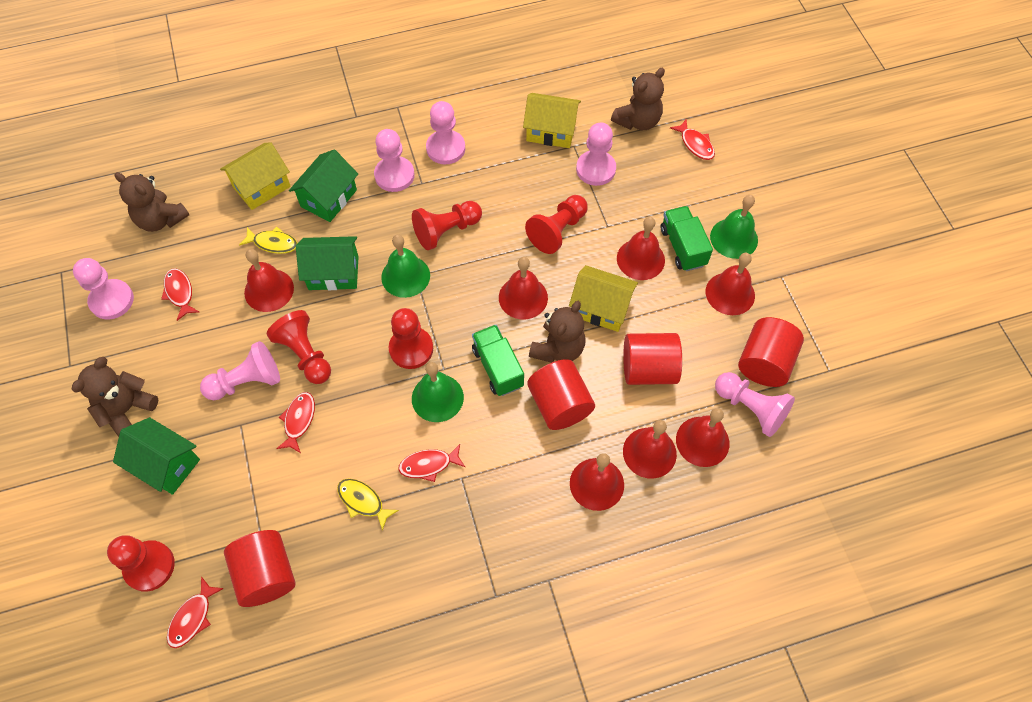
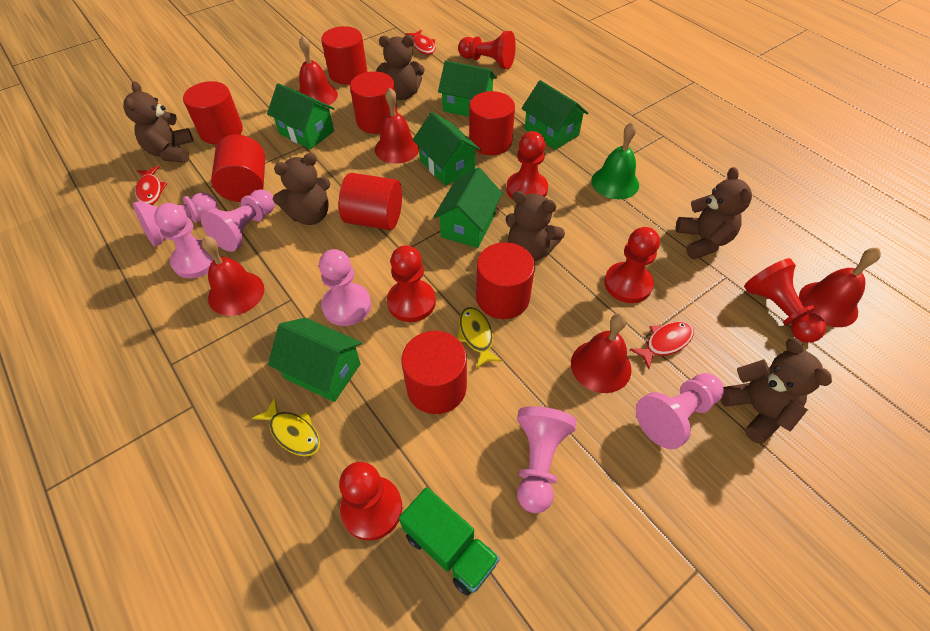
brown teddy bear: 4 -> 6
green bell: 3 -> 1
green house: 3 -> 6
green truck: 2 -> 1
red bell: 7 -> 5
red cylinder: 4 -> 8
red fish: 5 -> 3
red pawn: 5 -> 6
yellow house: 3 -> 0

